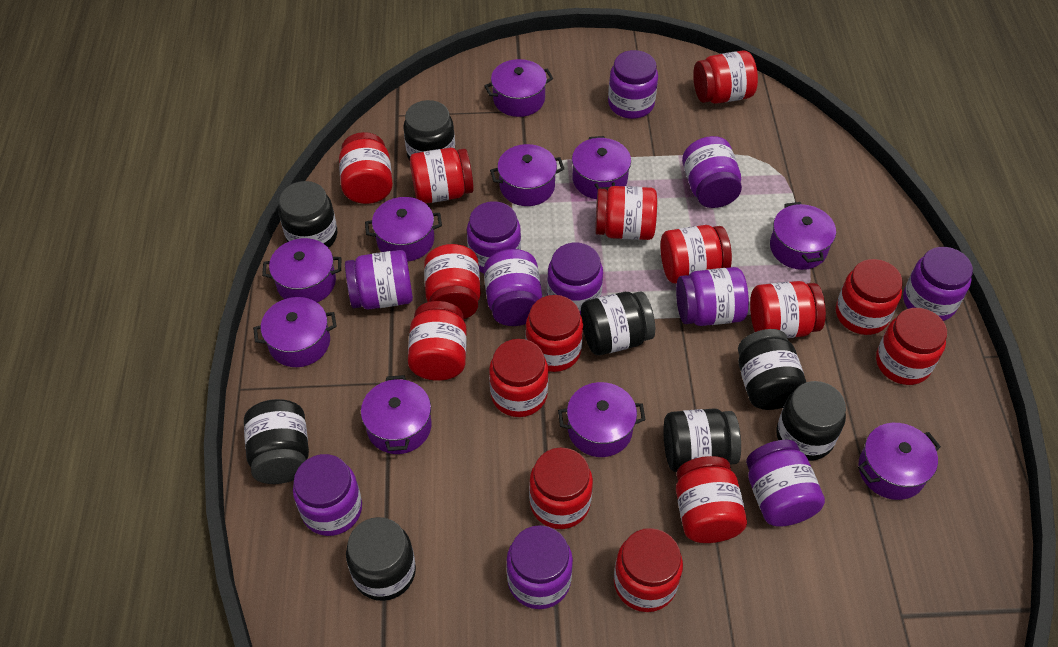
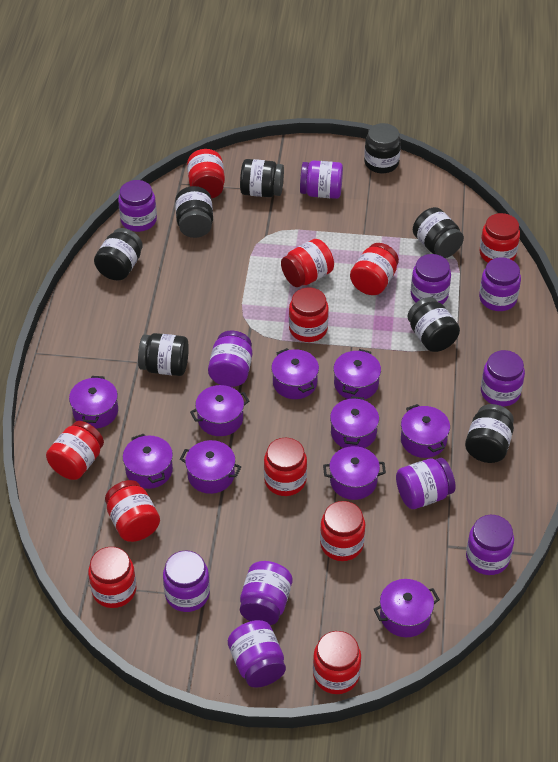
red jar: 15 -> 11

